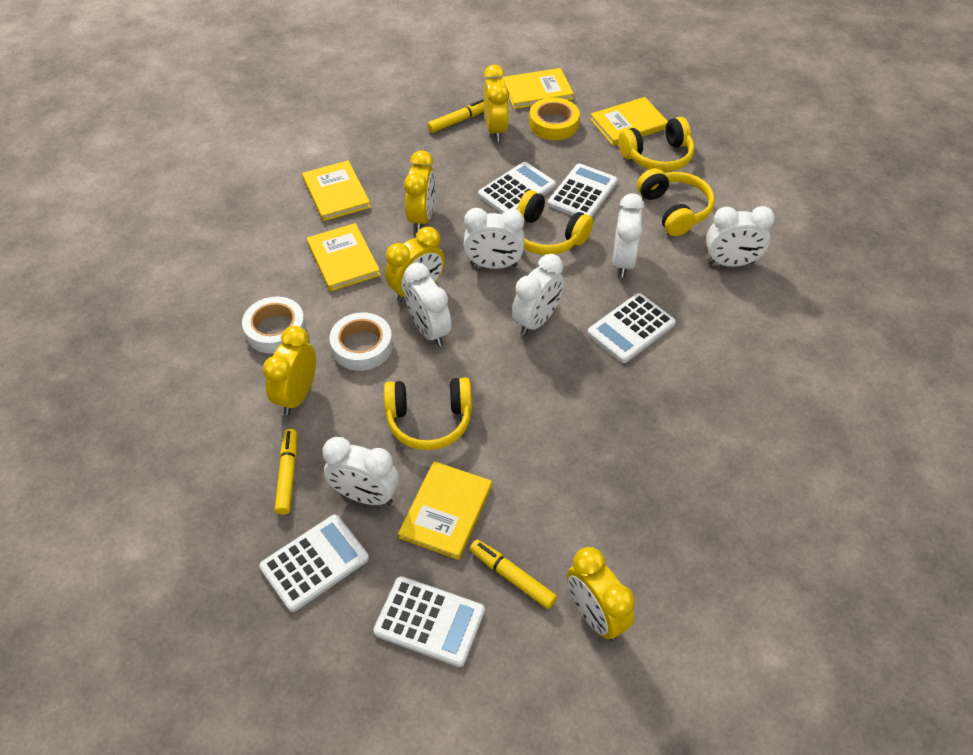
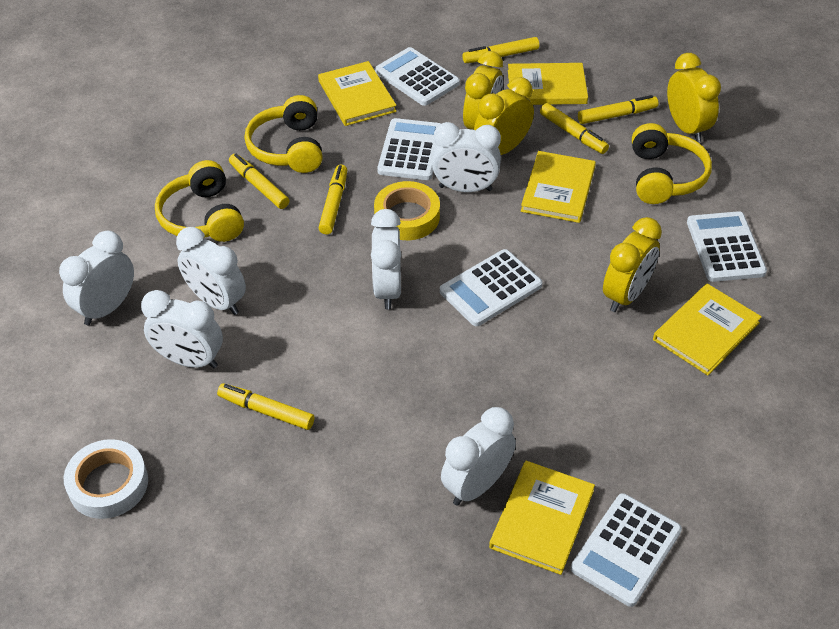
white tape: 2 -> 1
yellow clock: 5 -> 4
yellow headphones: 4 -> 3
yellow marker: 3 -> 6

